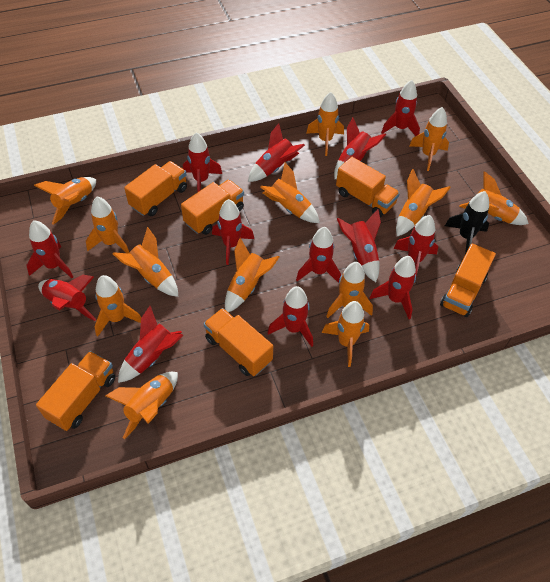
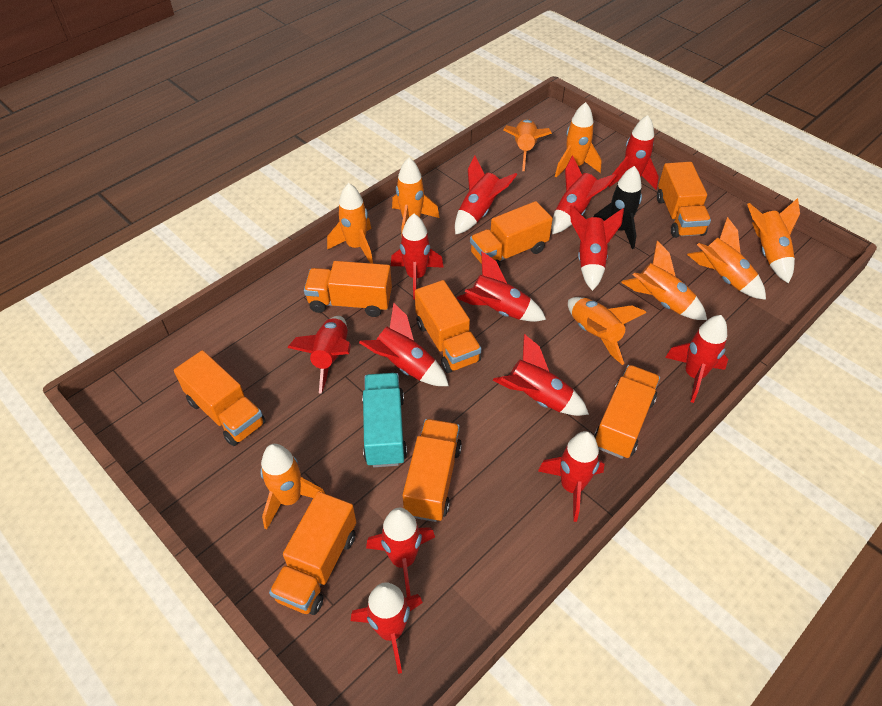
orange rocket: 13 -> 9
orange truck: 6 -> 8
turquoise truck: 0 -> 1

